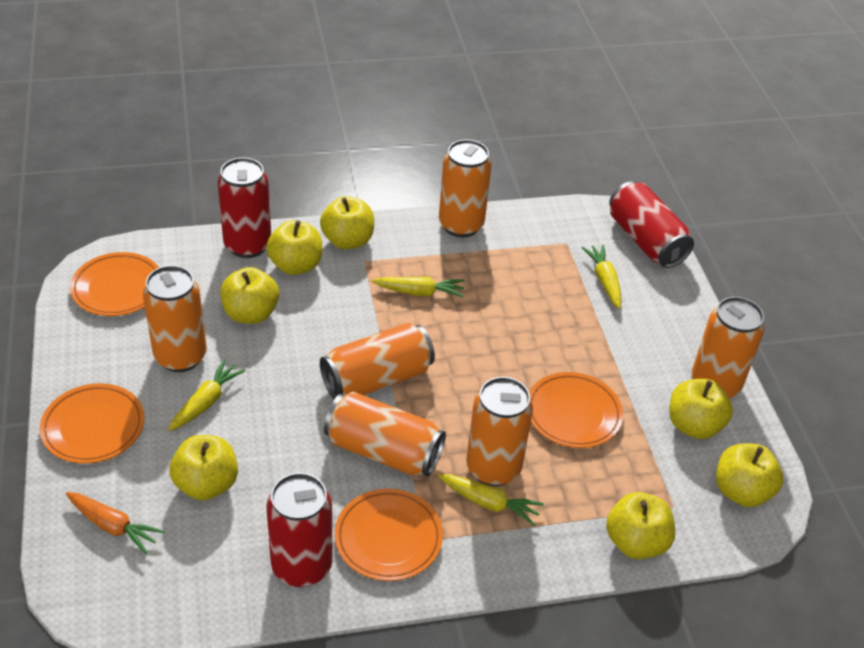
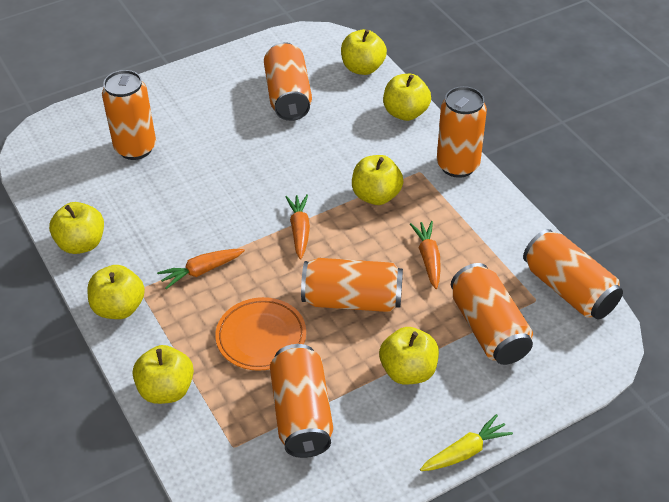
orange can: 6 -> 7
orange carrot: 1 -> 3
orange plate: 4 -> 1
red can: 3 -> 0
yellow carrot: 4 -> 1

